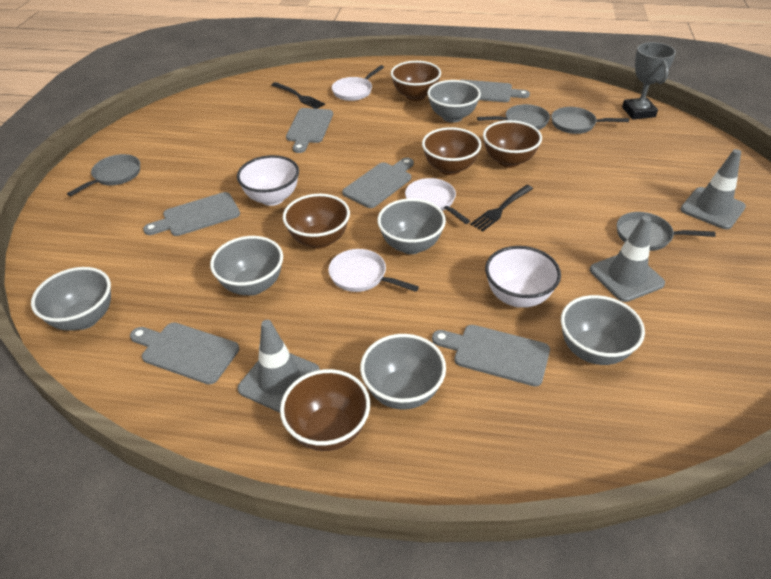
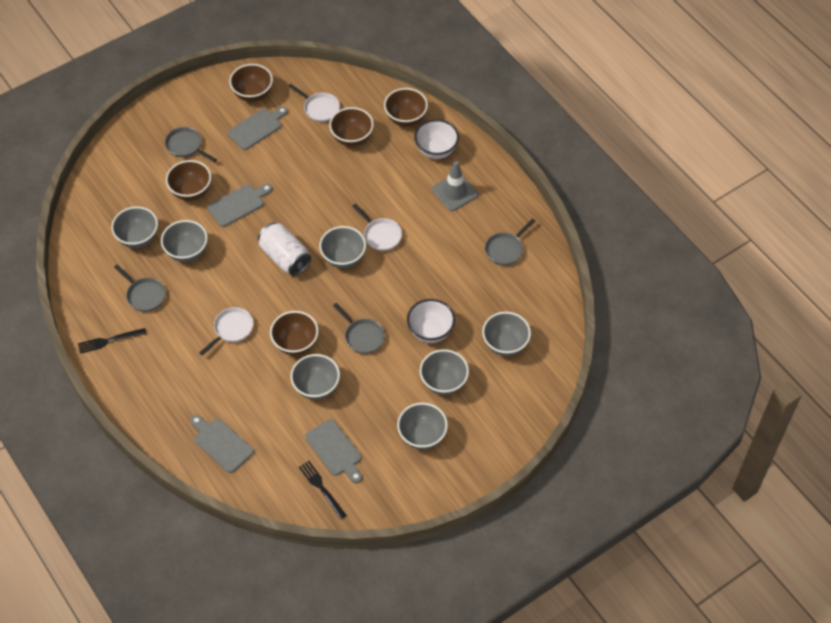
grey bowl: 6 -> 7
grey cutting board: 6 -> 4
grey traffic cone: 3 -> 1
grey trophy: 1 -> 0
white can: 0 -> 1

